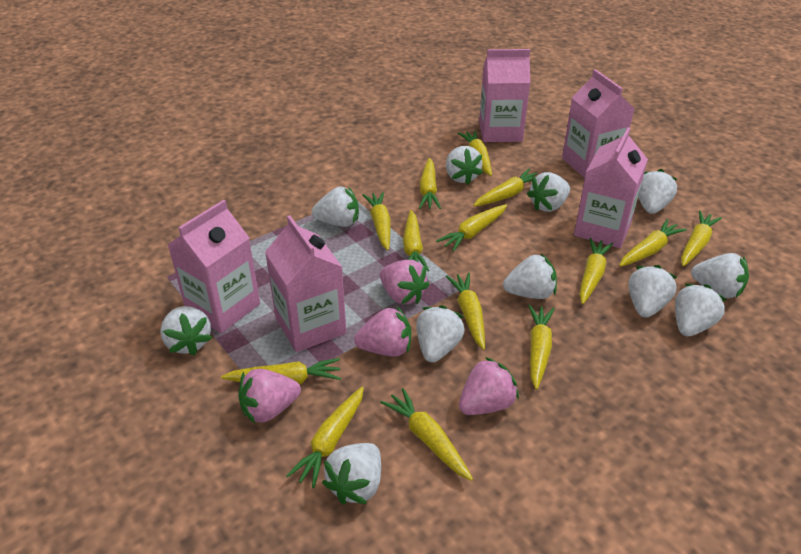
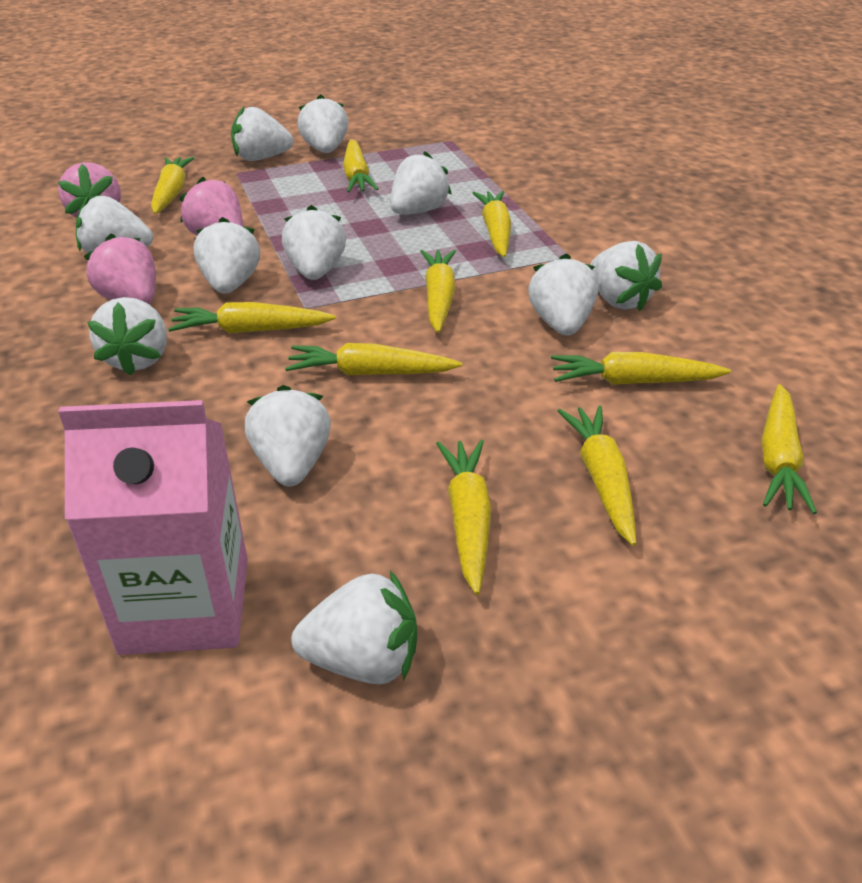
pink carton: 5 -> 1
pink strawberry: 4 -> 3
yellow carrot: 14 -> 10

